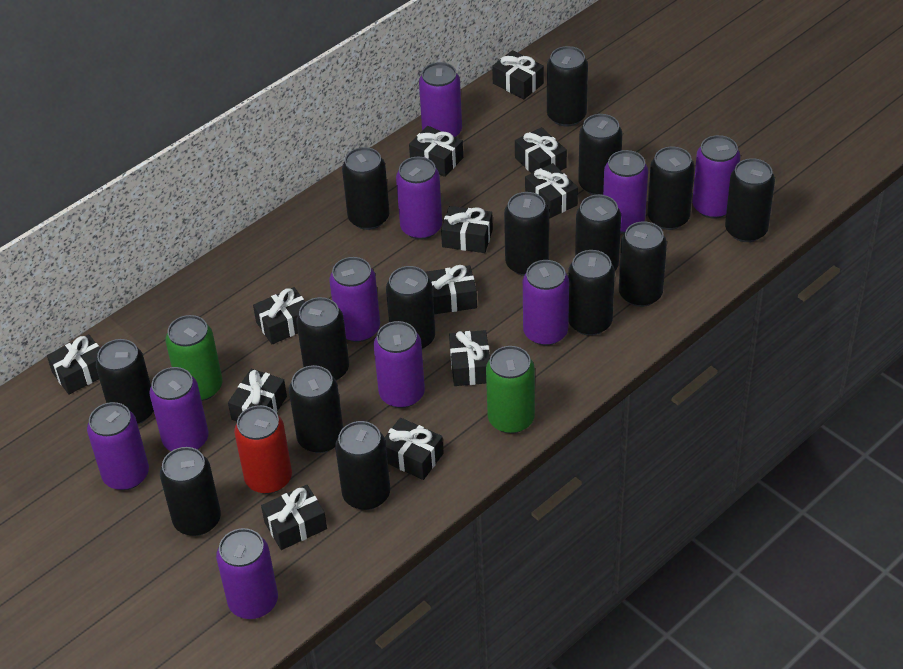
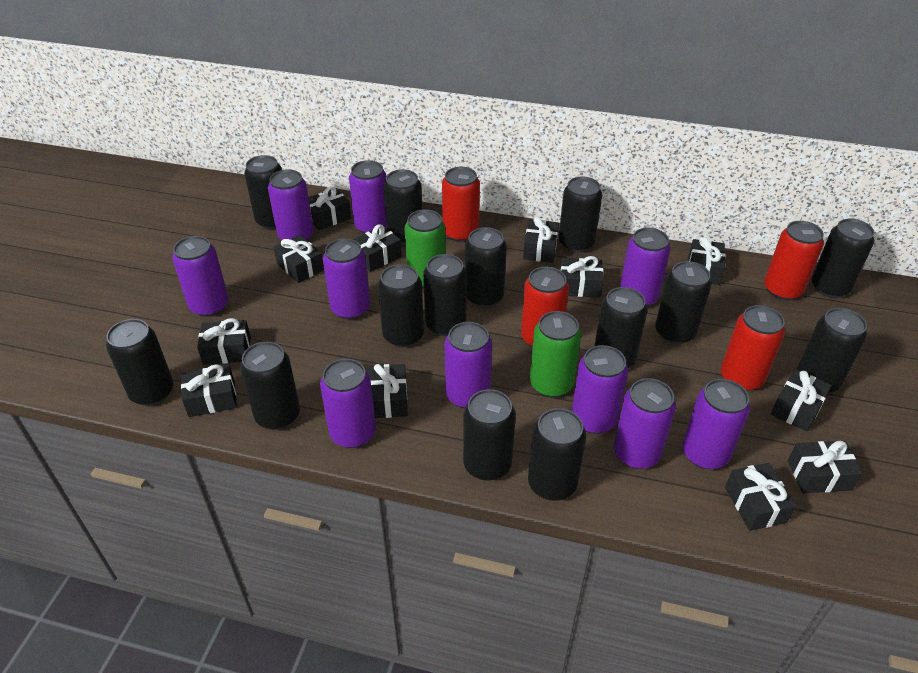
black can: 15 -> 14
red can: 1 -> 4

